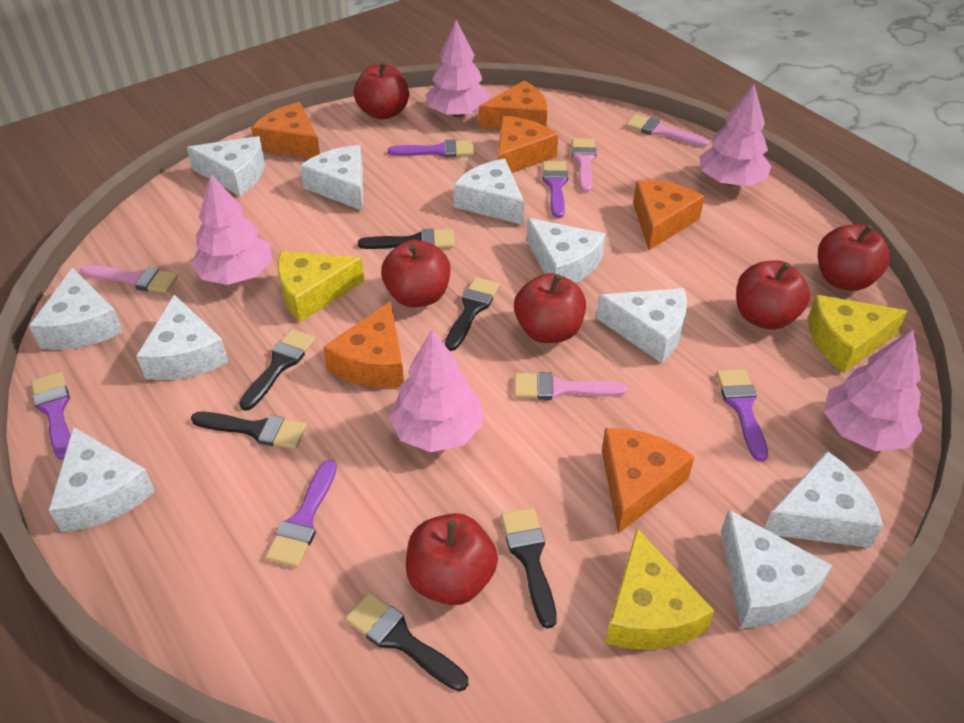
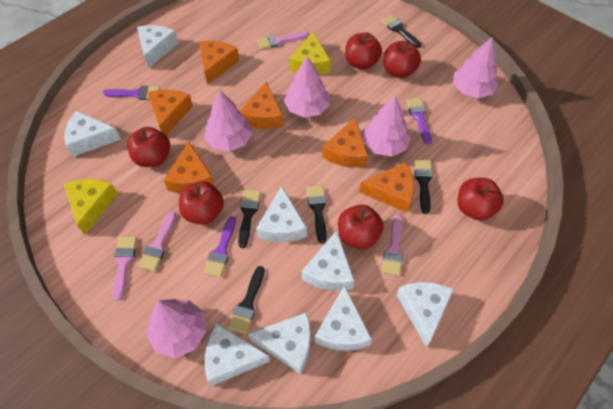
black brush: 6 -> 5
purple brush: 5 -> 3
white cheese: 10 -> 8
yellow cheese: 3 -> 2

